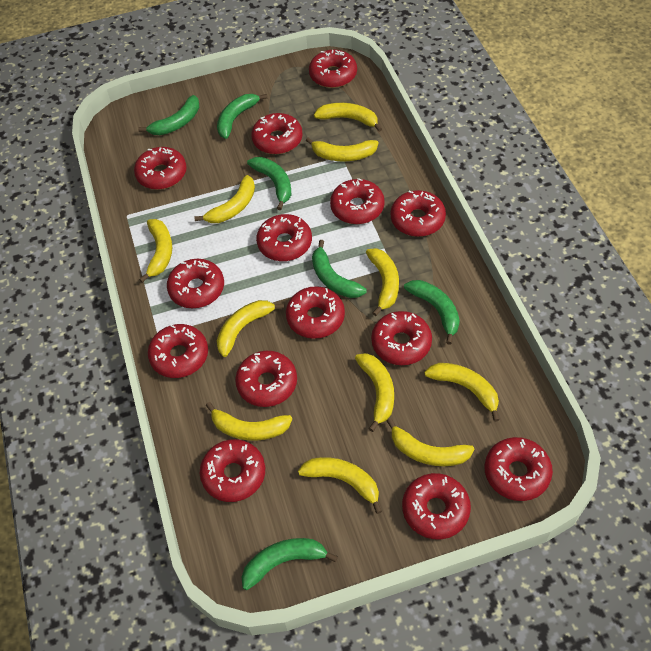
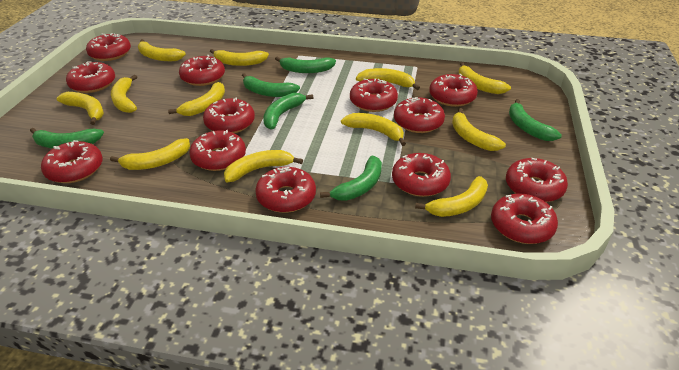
red donut: 14 -> 13
yellow banana: 11 -> 12

